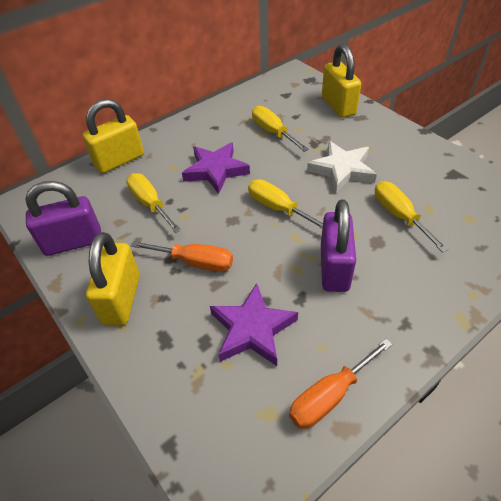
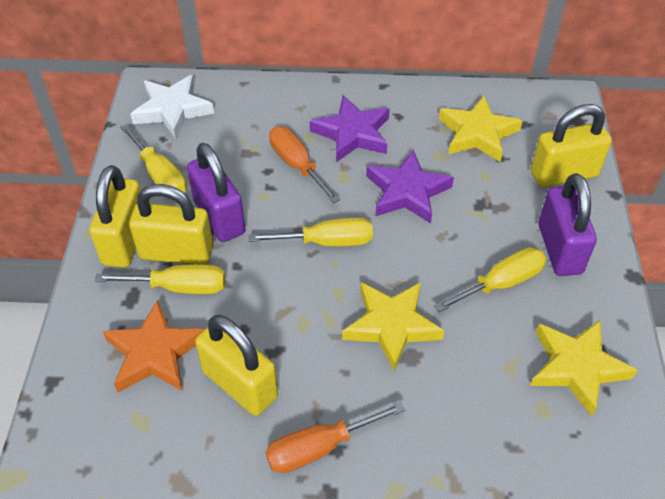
orange star: 0 -> 1
yellow padlock: 3 -> 4
yellow star: 0 -> 3

